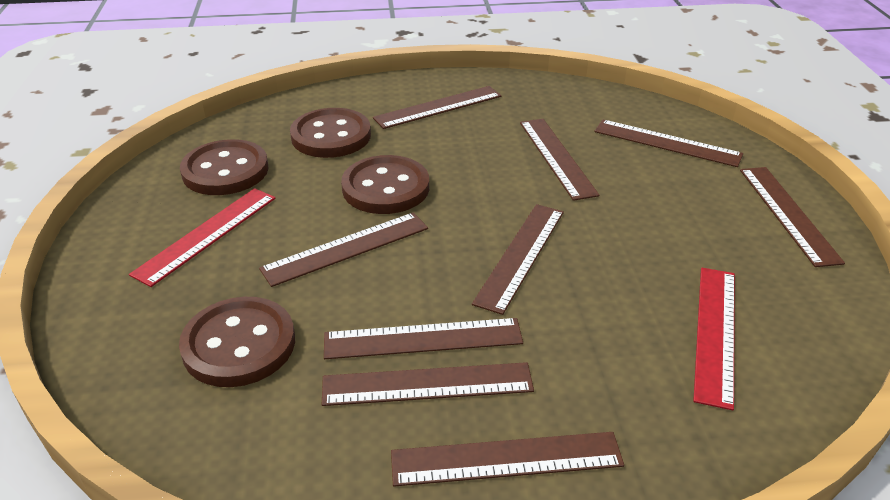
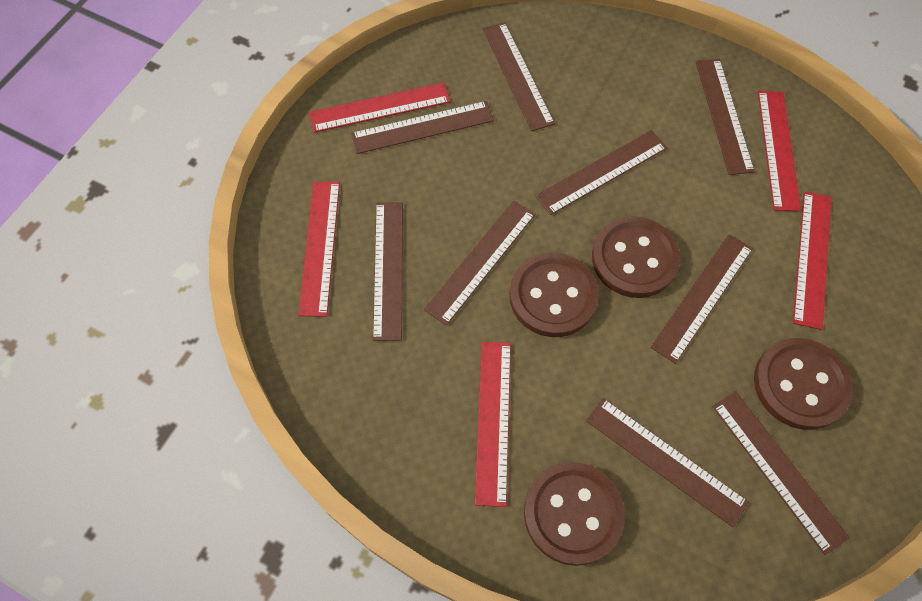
red ruler: 2 -> 5

